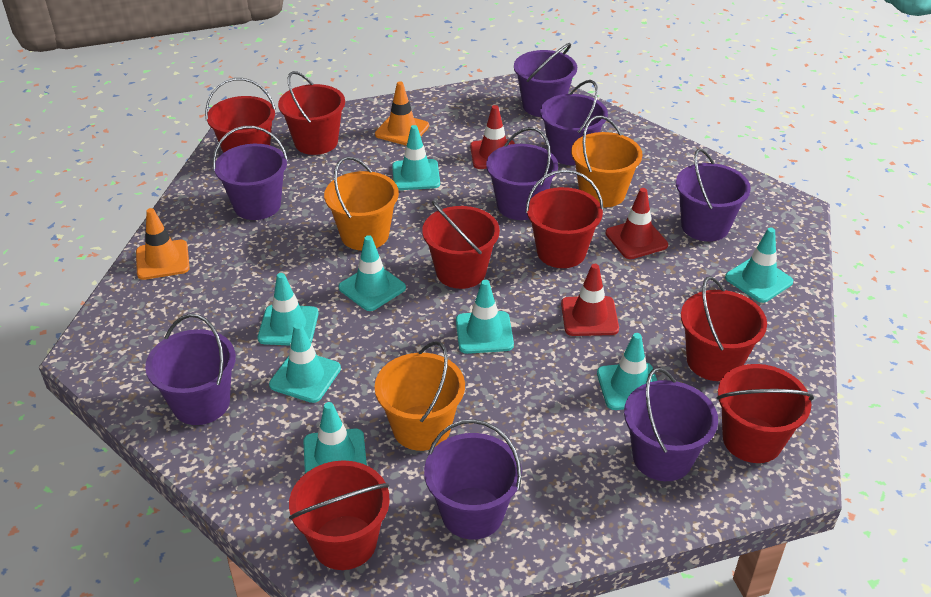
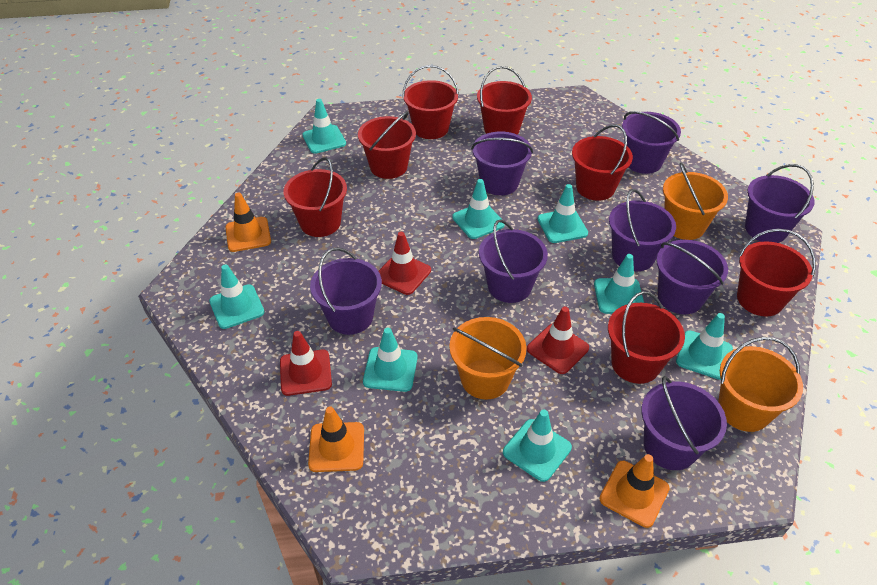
orange traffic cone: 2 -> 3

